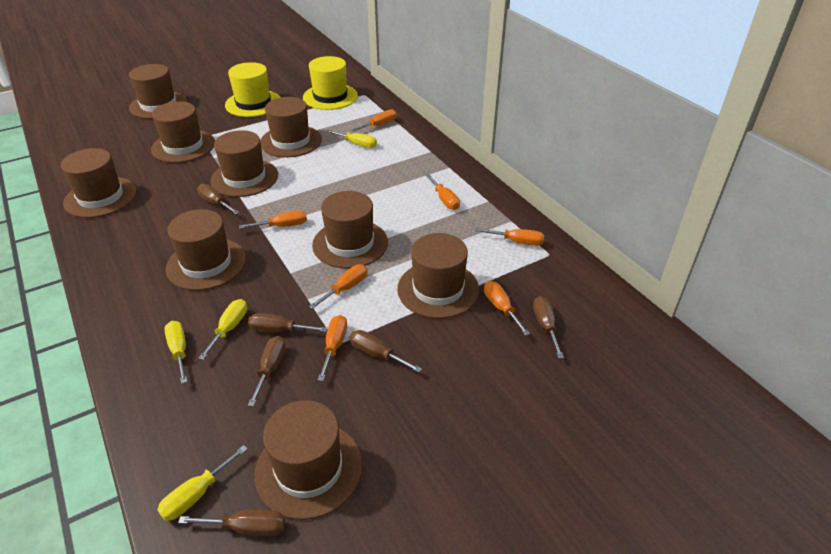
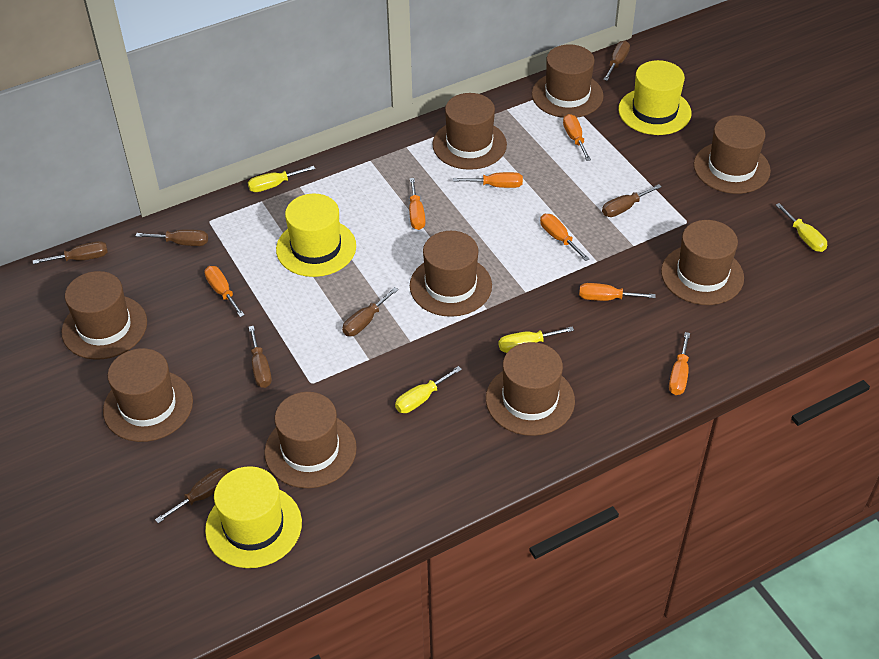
brown screwdriver: 6 -> 7
yellow hat: 2 -> 3

